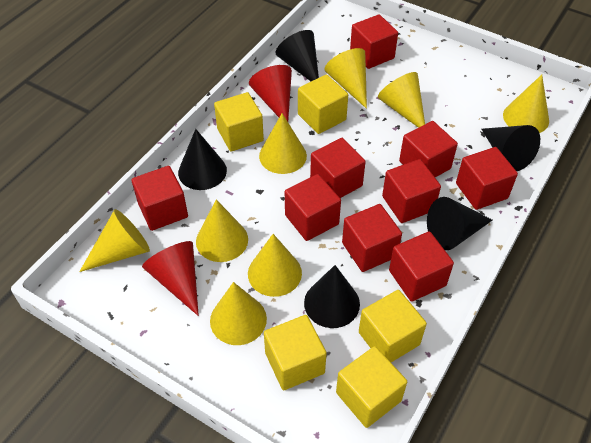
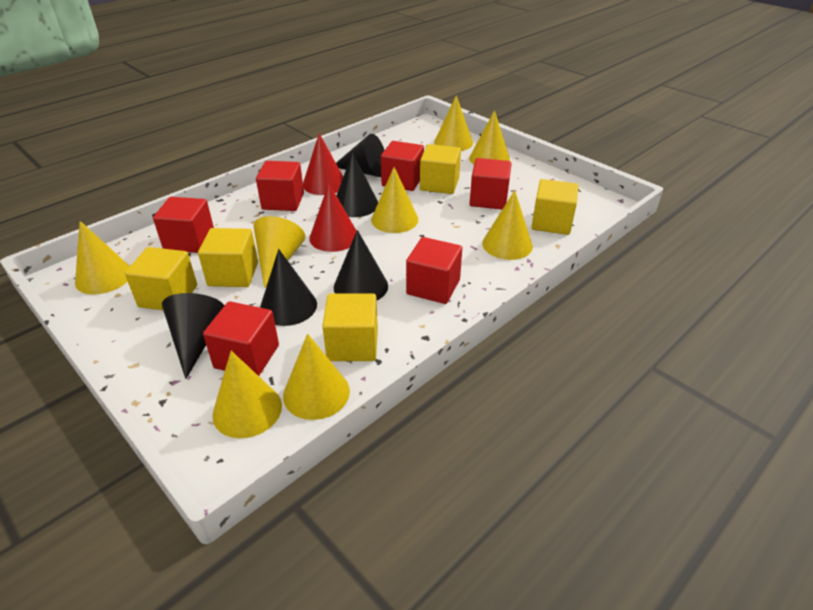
red cube: 9 -> 6

